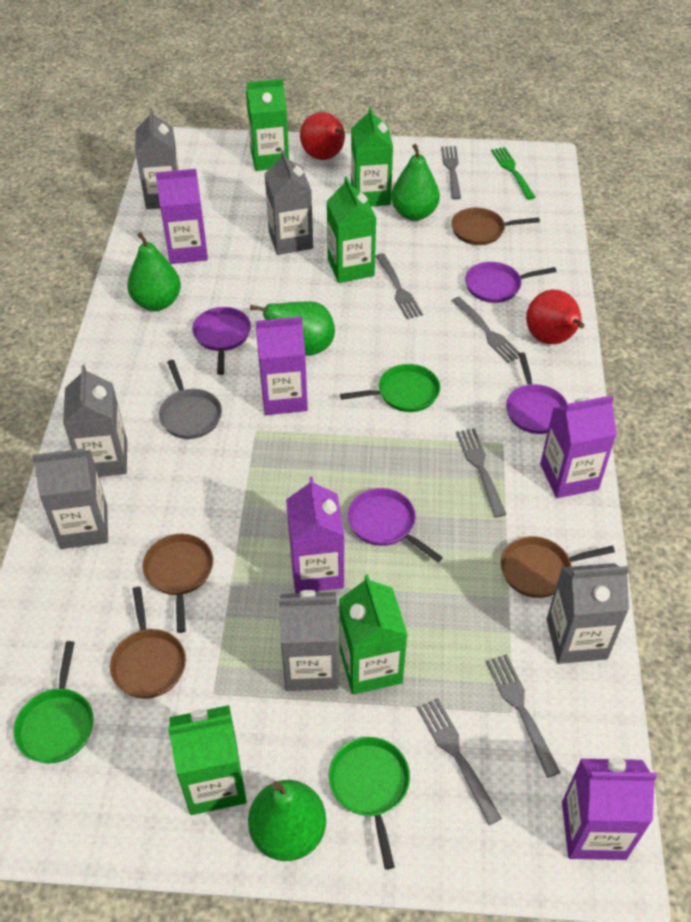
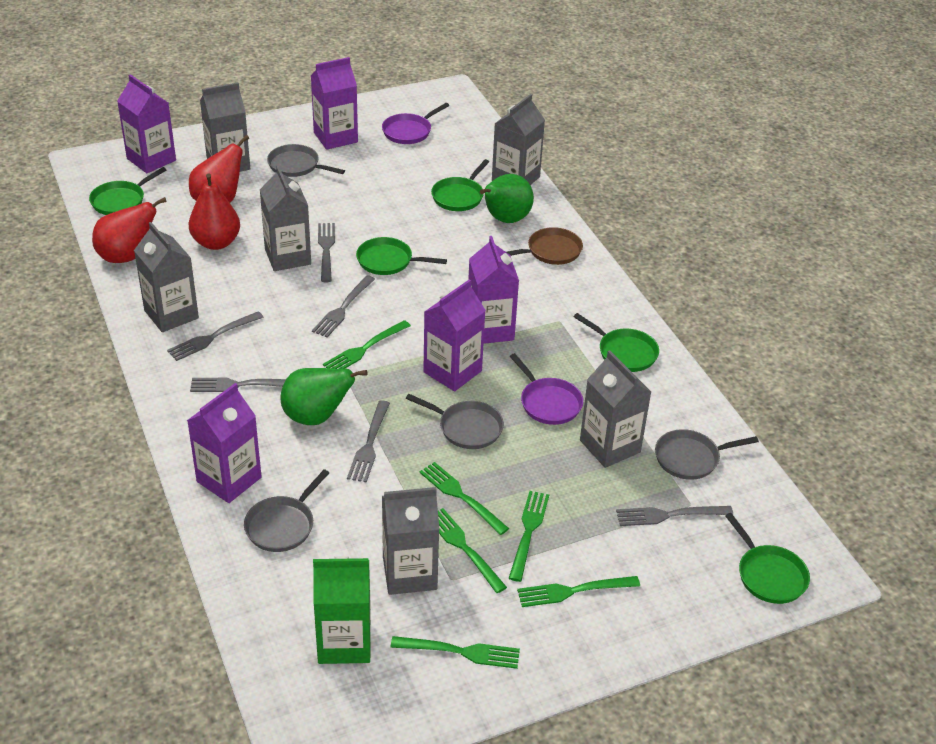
brown pan: 4 -> 1
green carton: 5 -> 1
green fork: 1 -> 6
green pan: 3 -> 5
green pear: 4 -> 2
grey pan: 1 -> 4
purple pan: 4 -> 2
red pear: 2 -> 3

